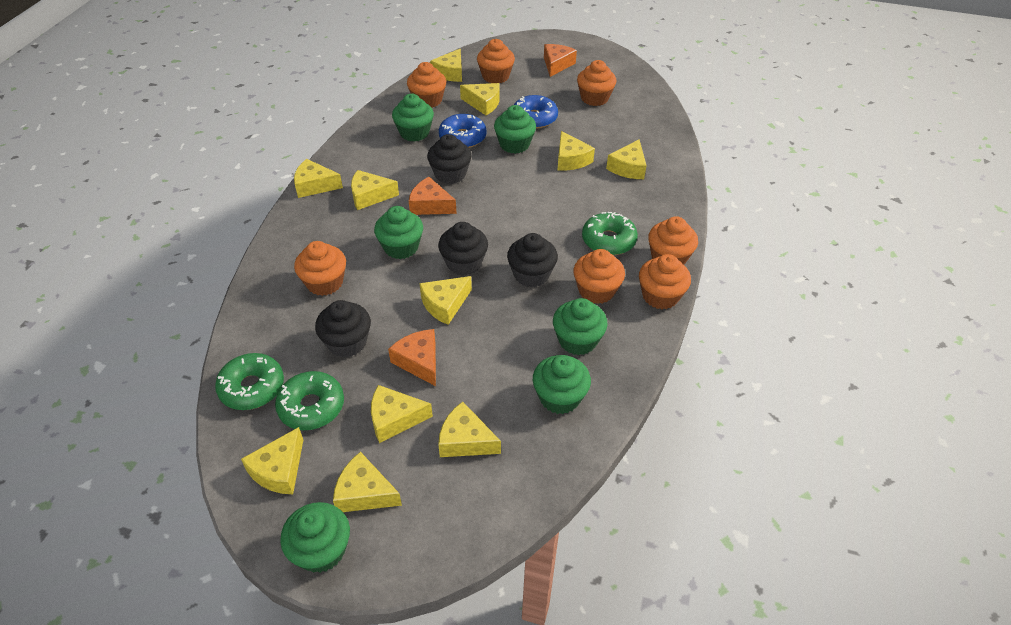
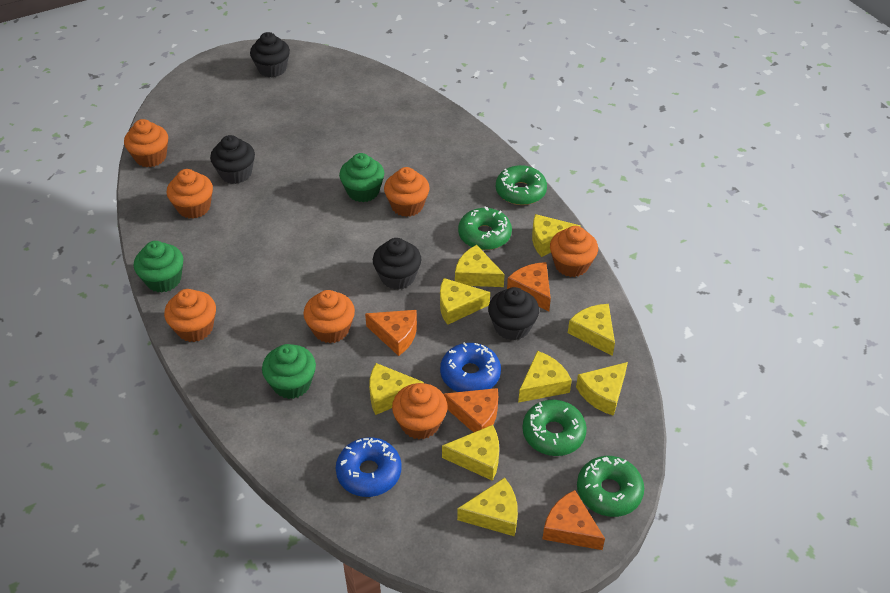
green cupcake: 6 -> 3
green donut: 3 -> 4
orange cheese: 3 -> 4
yellow cheese: 11 -> 9

